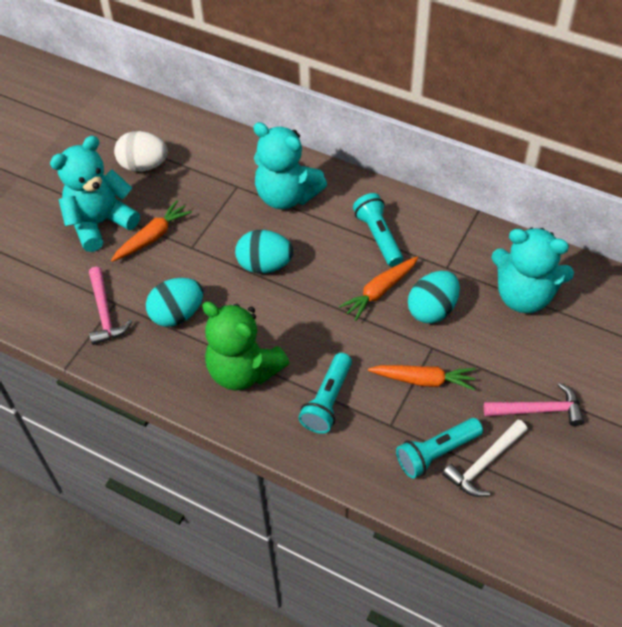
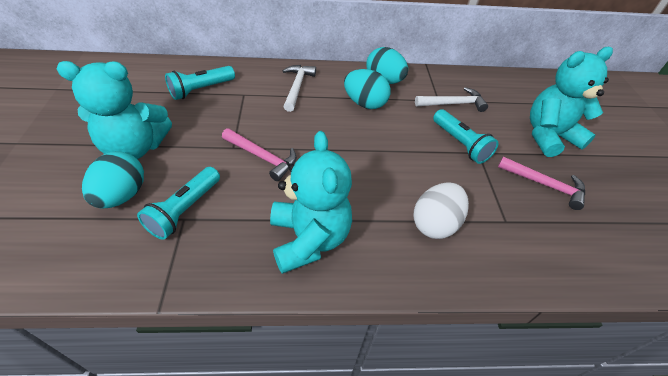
green teddy bear: 1 -> 0
orange carrot: 3 -> 0
white hammer: 1 -> 2

